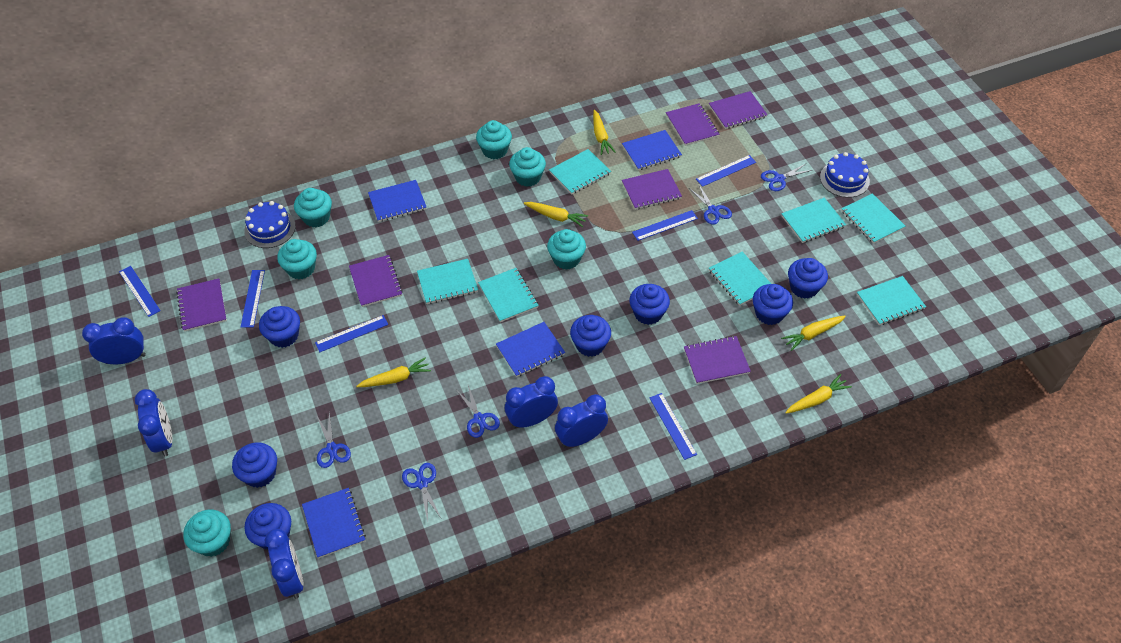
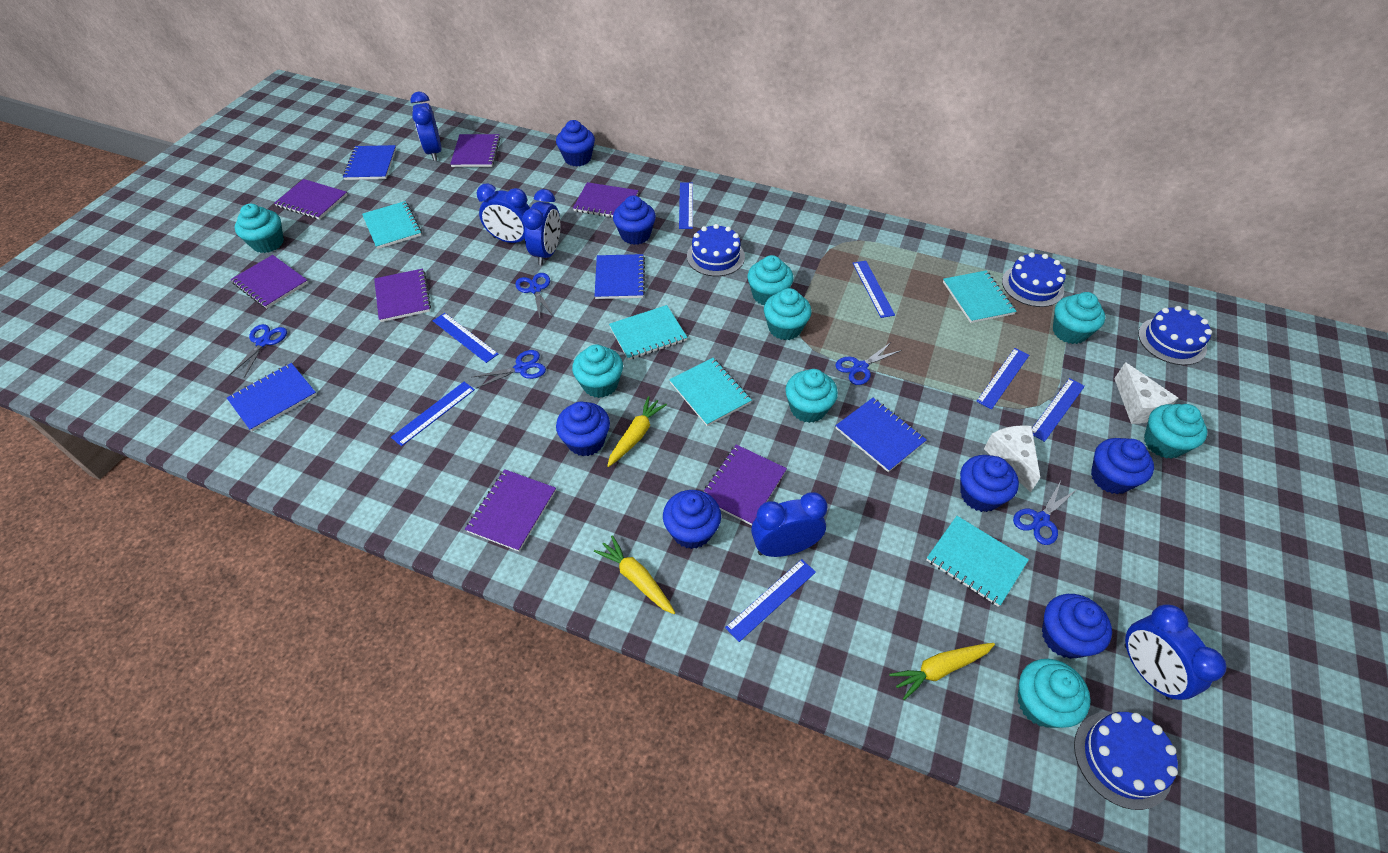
blue cake: 2 -> 4
blue ruler: 6 -> 7
purple notebook: 6 -> 7
turquoise cupcake: 6 -> 8
turquoise notebook: 7 -> 5
white cheese: 0 -> 2
yellow carrot: 5 -> 3

